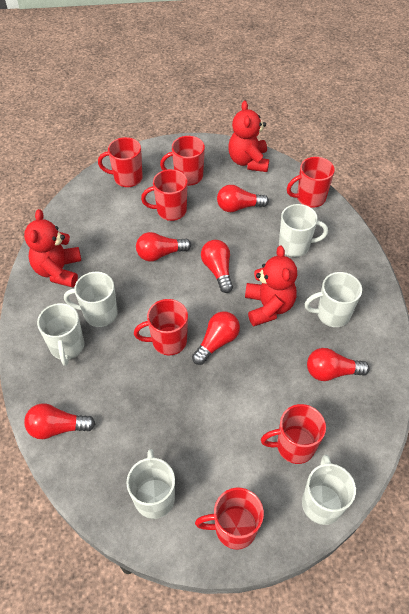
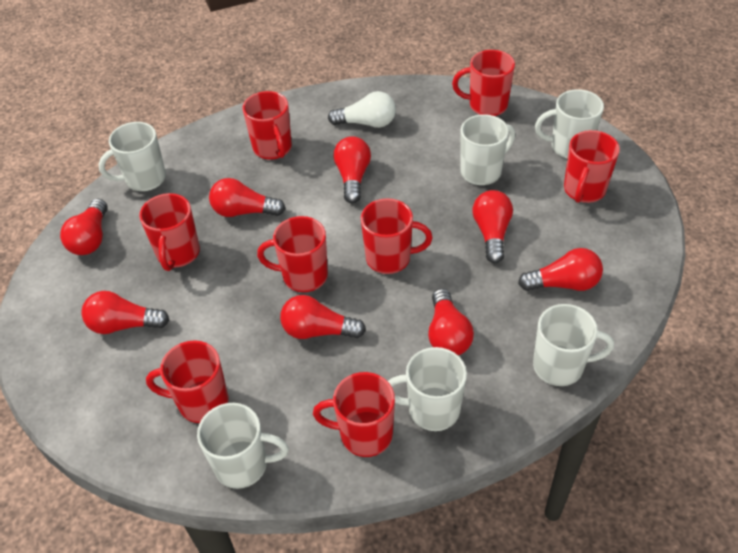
red light bulb: 6 -> 8
red mug: 7 -> 8
red teddy bear: 3 -> 0
white light bulb: 0 -> 1

